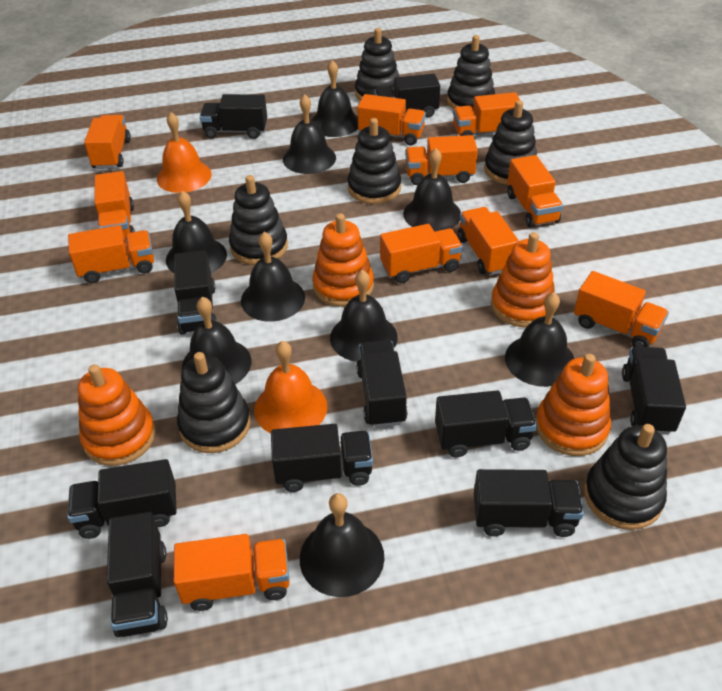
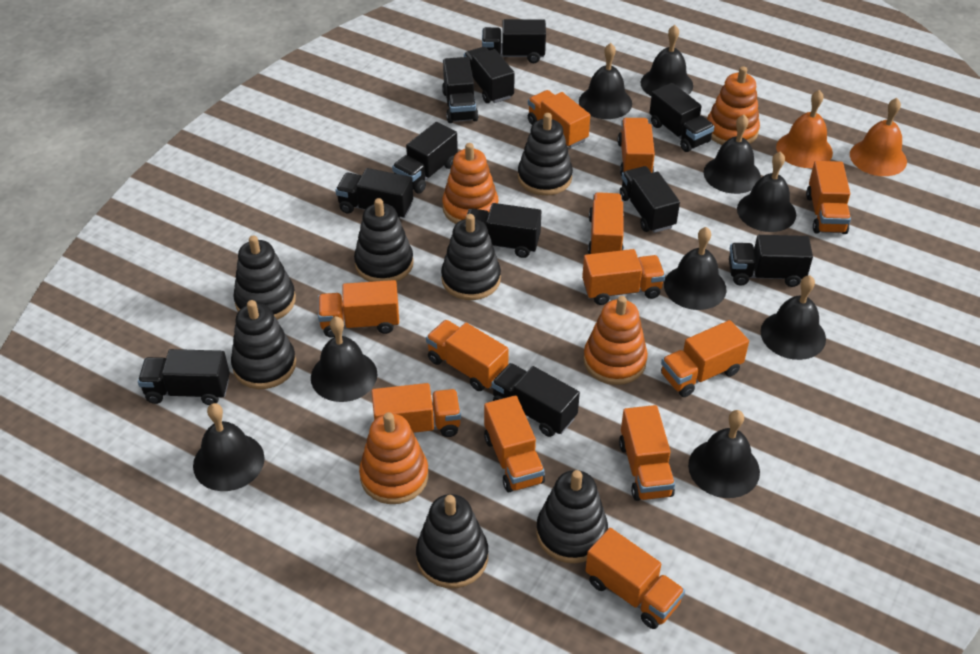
black truck: 10 -> 11
orange truck: 11 -> 12

